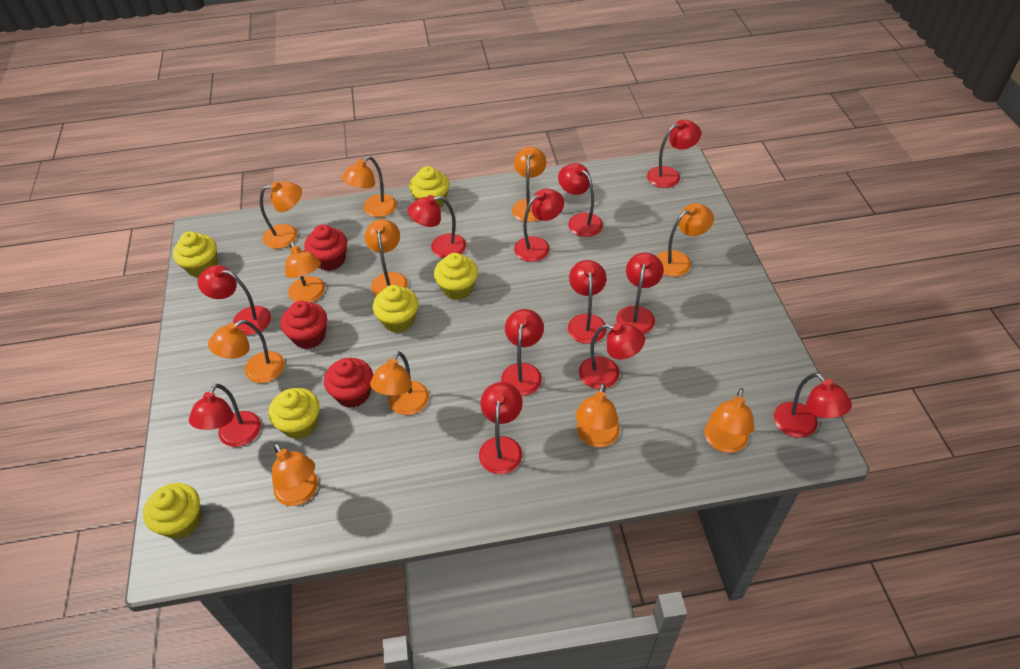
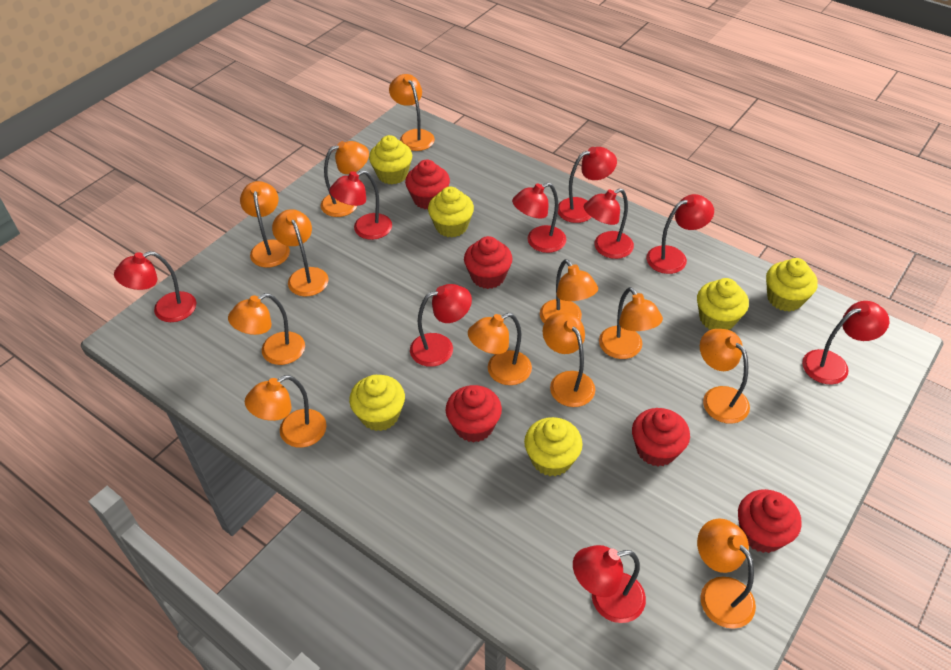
orange lamp: 11 -> 12
red cupcake: 3 -> 5
red lamp: 12 -> 9

